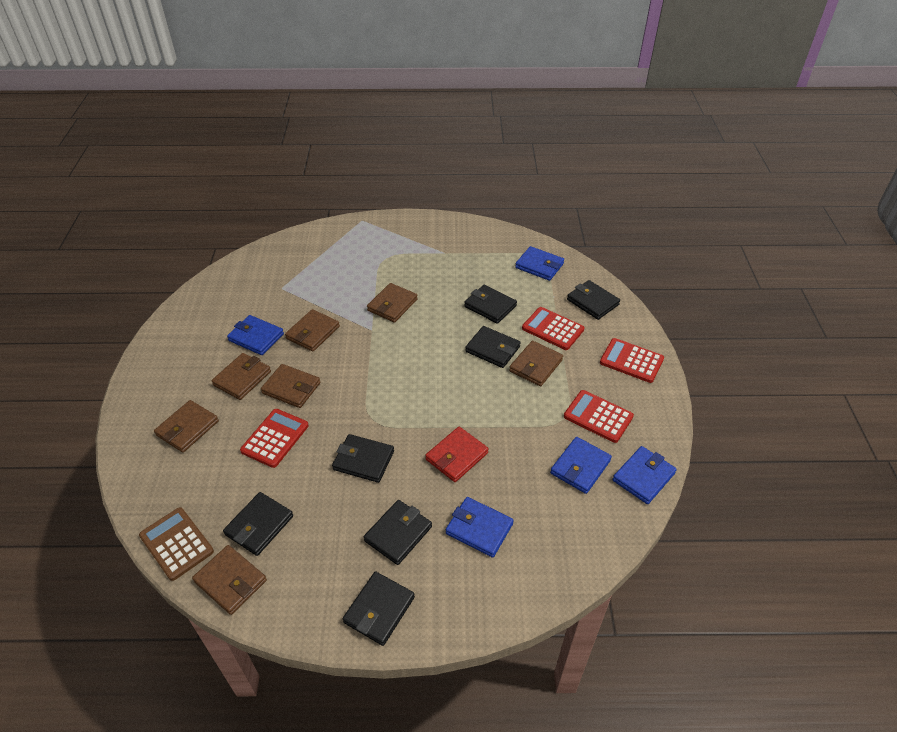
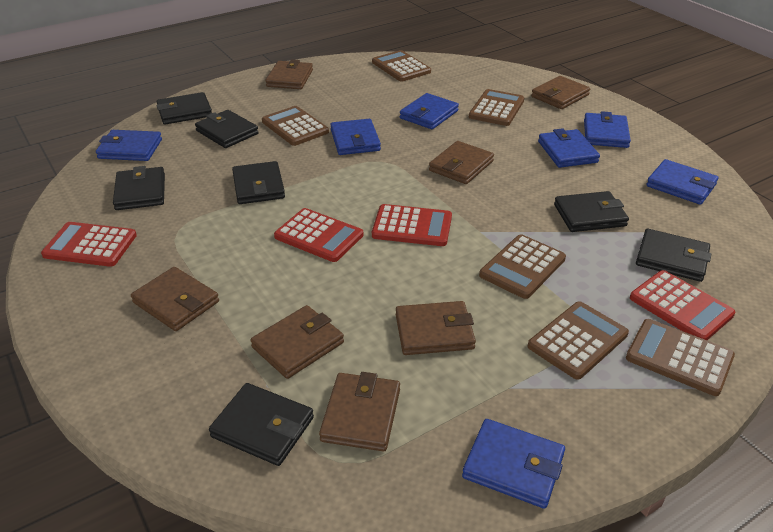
blue wallet: 5 -> 7
brown calculator: 1 -> 6
red wallet: 1 -> 0

